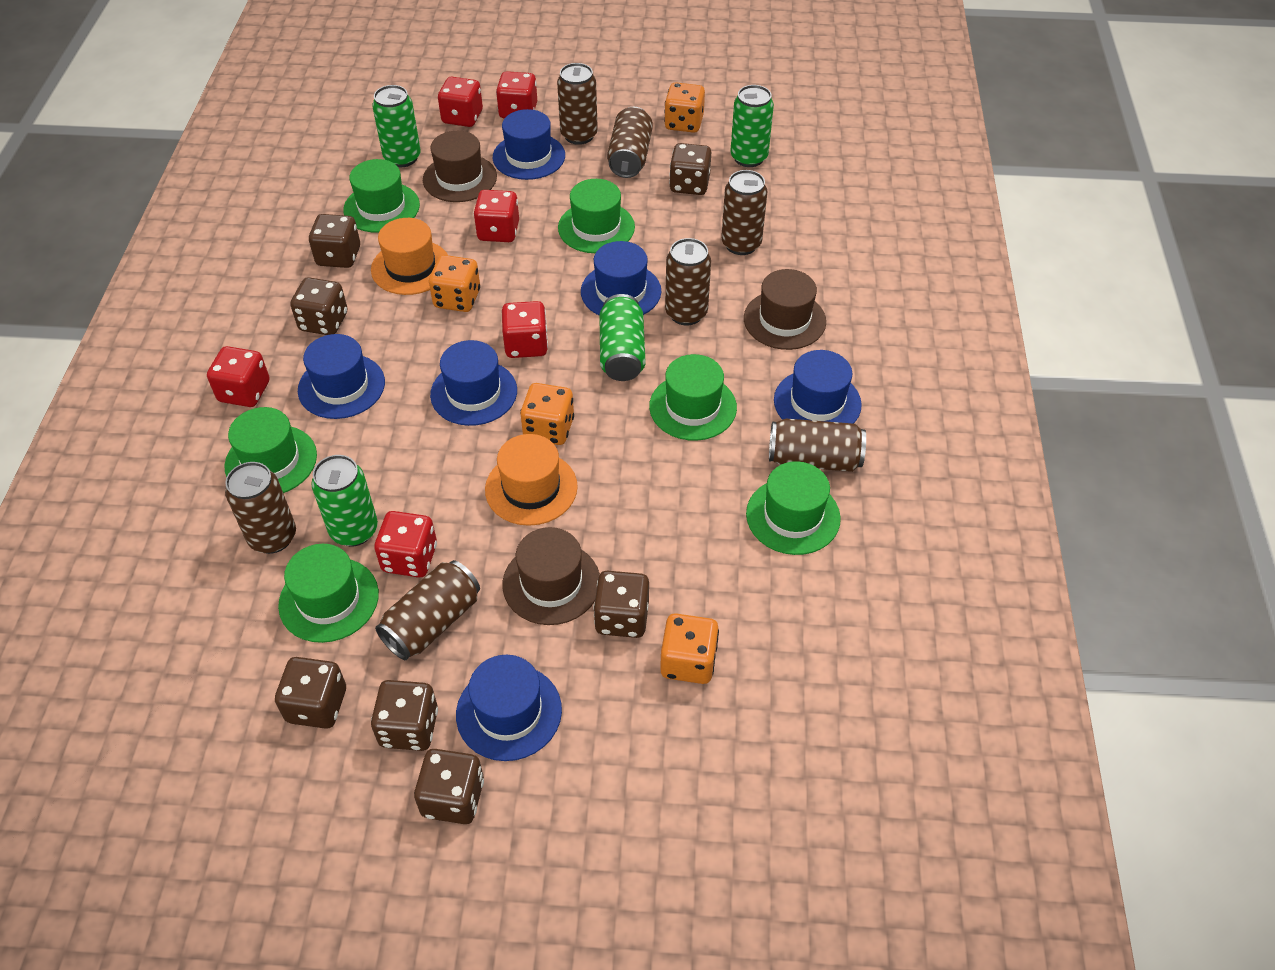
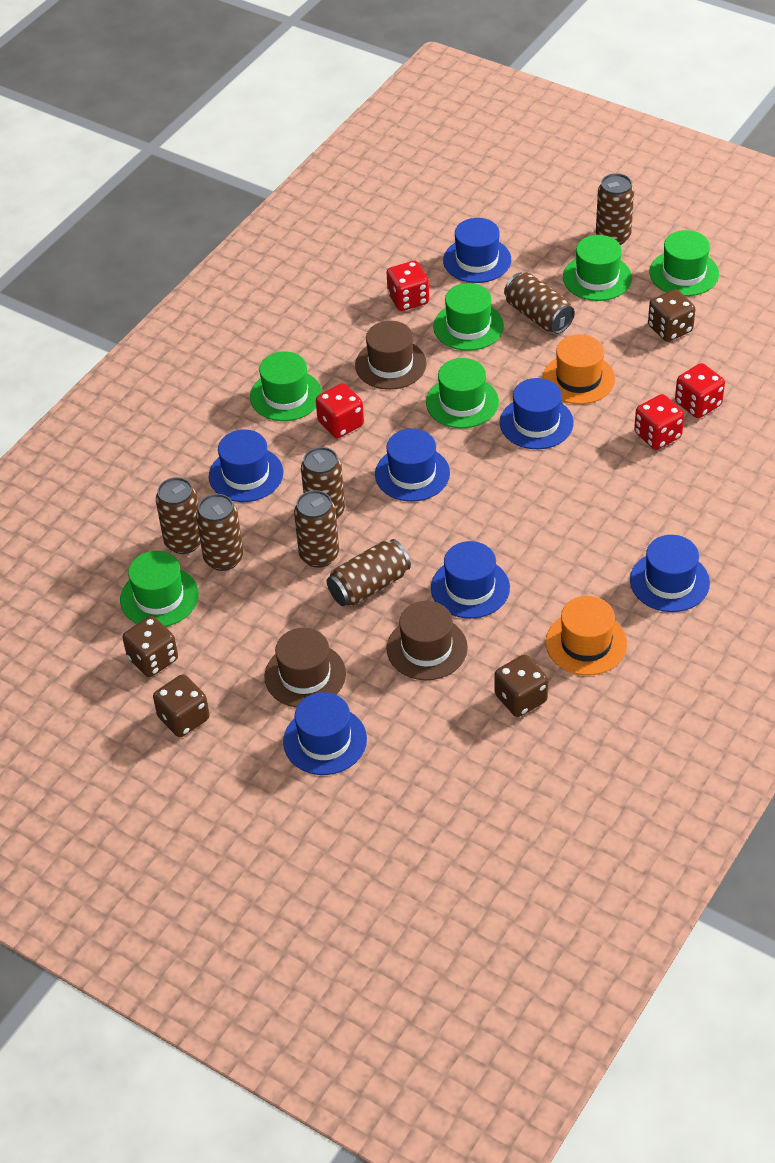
blue hat: 6 -> 7
brown dice: 7 -> 4
green can: 4 -> 0
orange dice: 4 -> 0
red dice: 6 -> 4

